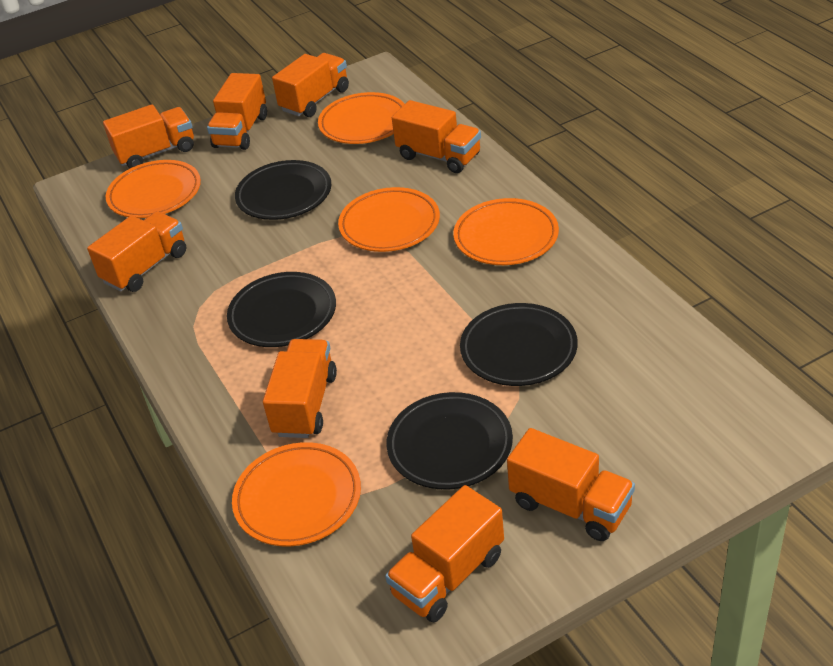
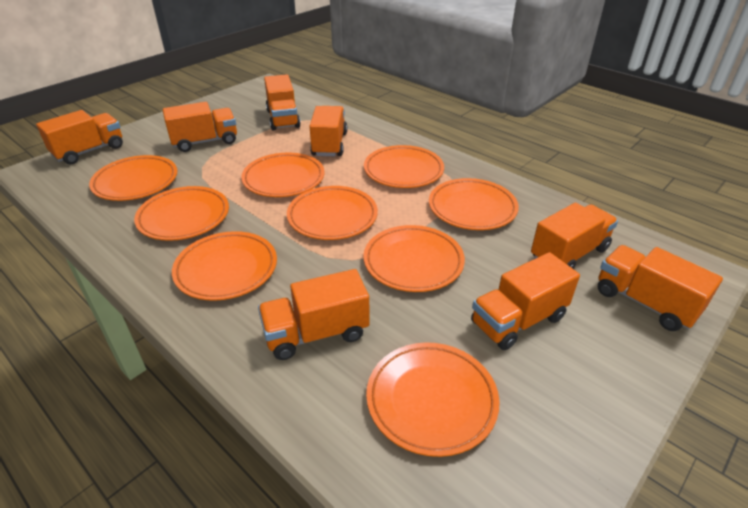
black plate: 4 -> 0
orange plate: 5 -> 9

